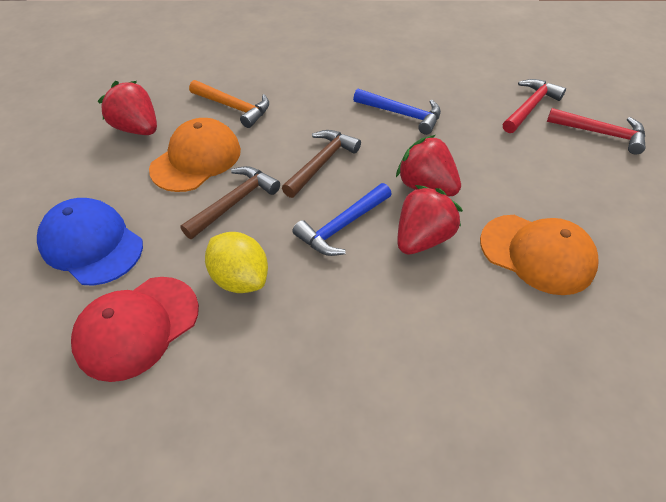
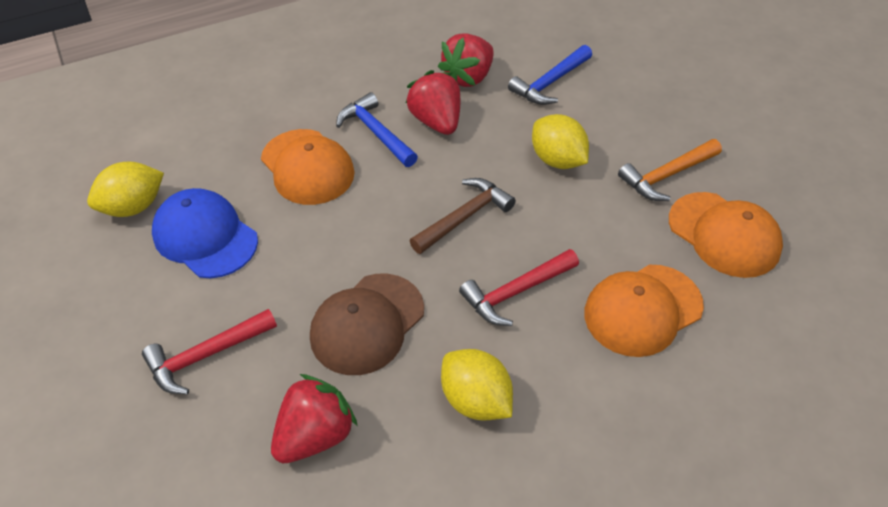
brown cap: 0 -> 1
brown hammer: 2 -> 1
orange cap: 2 -> 3
red cap: 1 -> 0
yellow lemon: 1 -> 3

